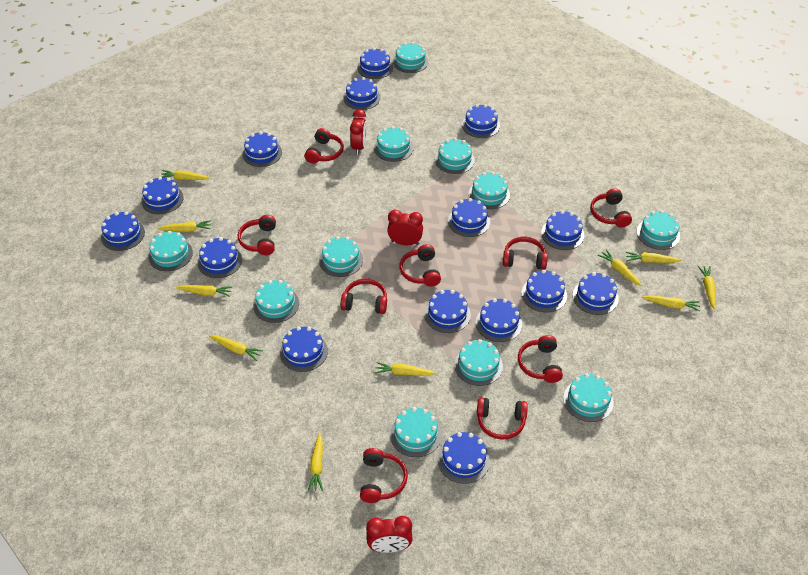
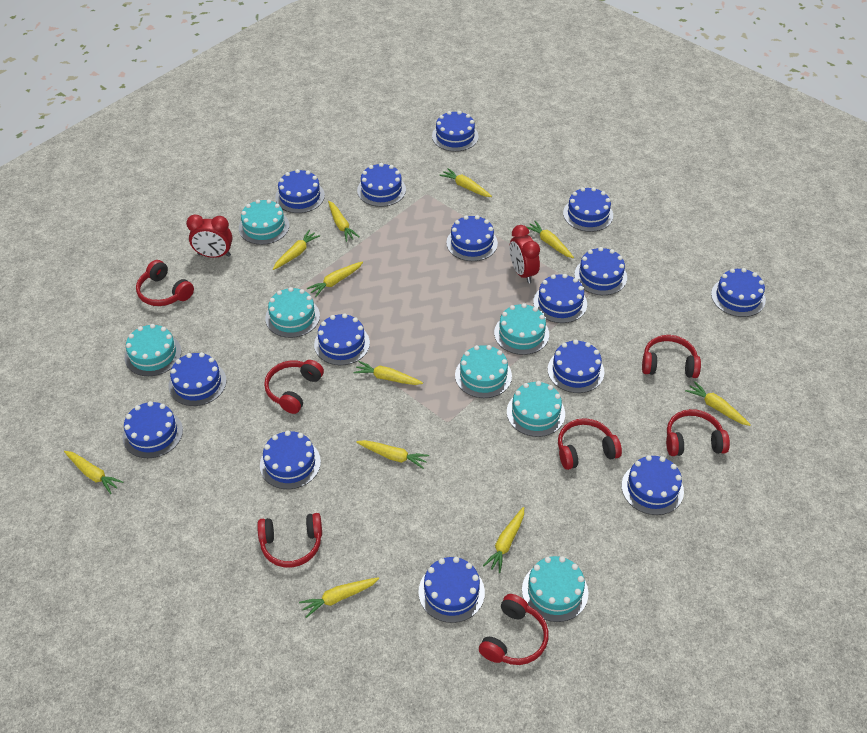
red clock: 3 -> 2
red headphones: 9 -> 7
turquoise cake: 11 -> 7
yellow carrot: 10 -> 11

